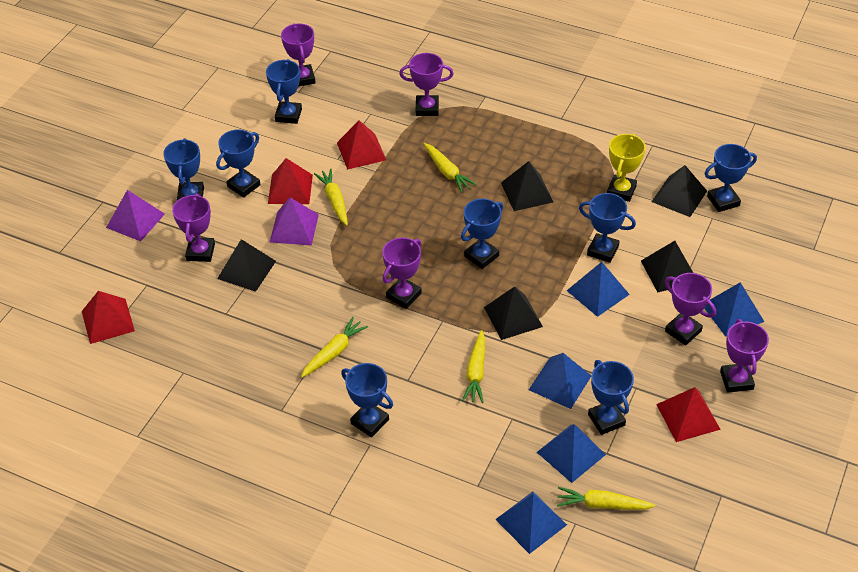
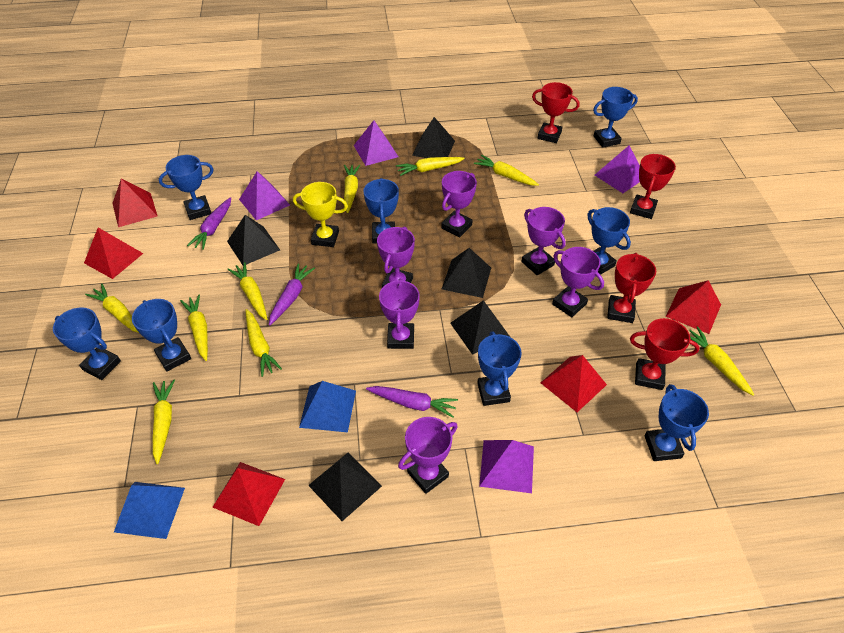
blue pyramid: 5 -> 2
purple carrot: 0 -> 3
purple pyramid: 2 -> 4
red pyramid: 4 -> 5
red trophy: 0 -> 4
yellow carrot: 5 -> 9

